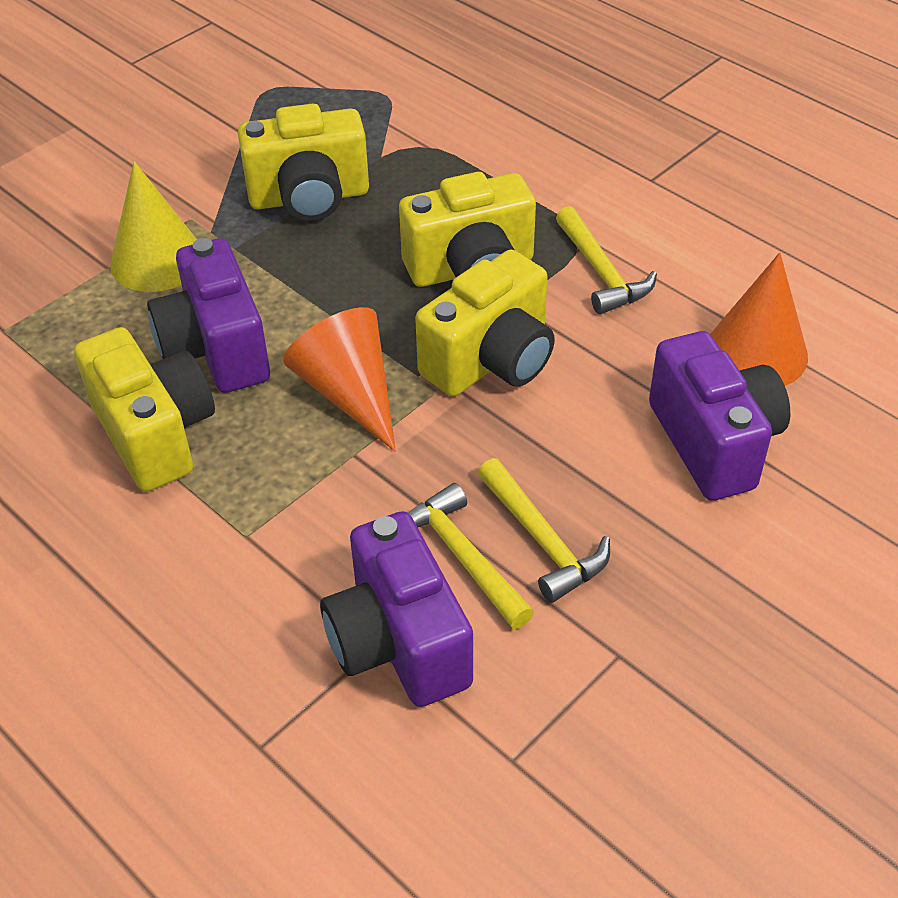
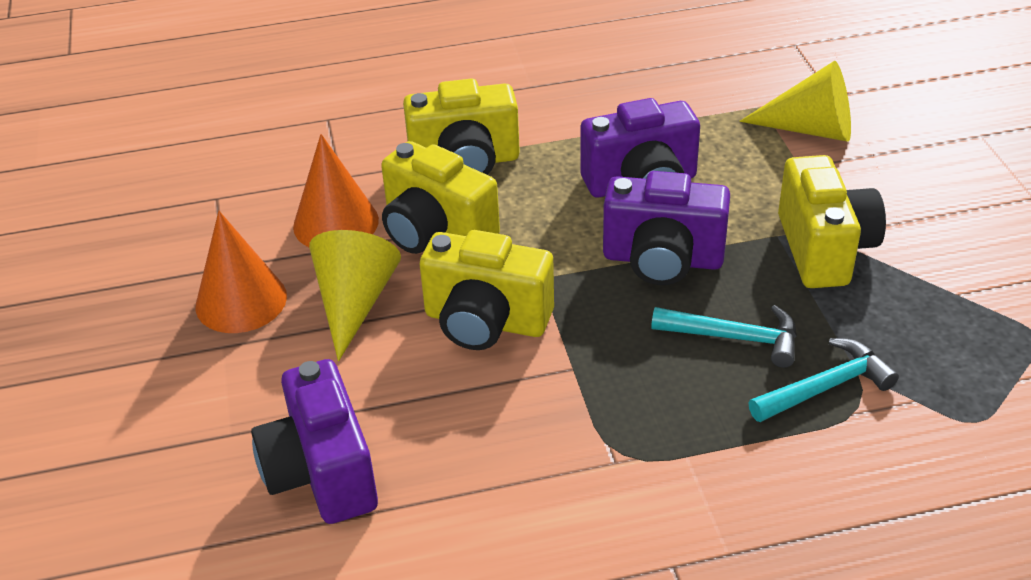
turquoise hammer: 0 -> 2
yellow cone: 1 -> 2
yellow hammer: 3 -> 0

